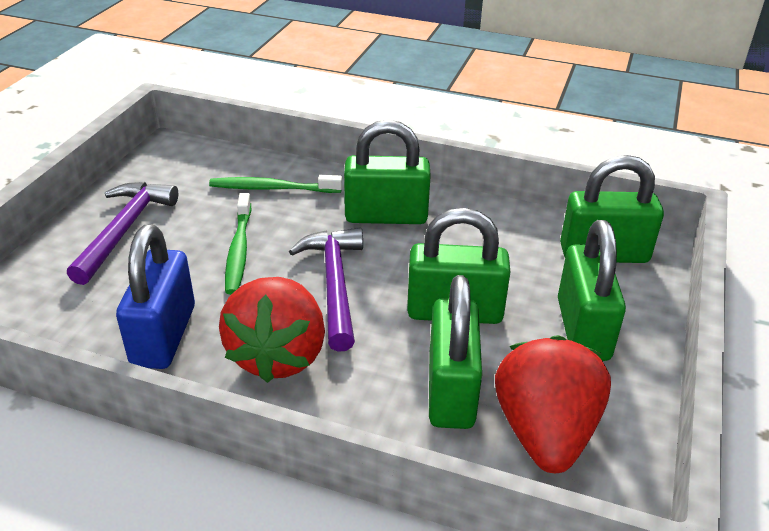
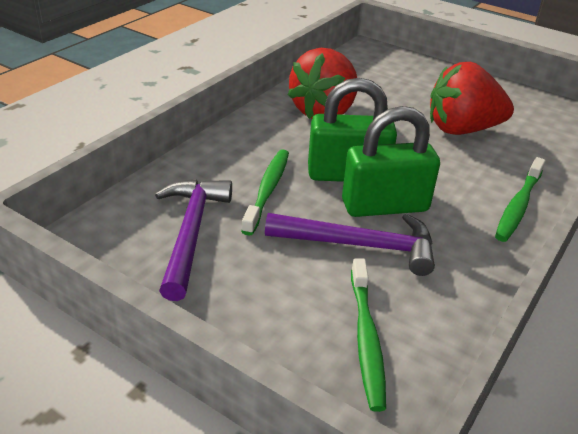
blue padlock: 1 -> 0
green padlock: 5 -> 2
green toothbrush: 2 -> 3

